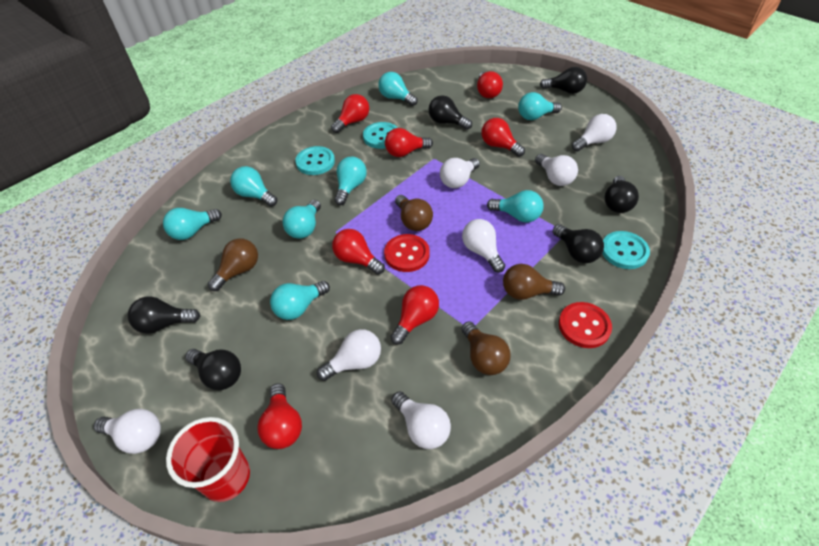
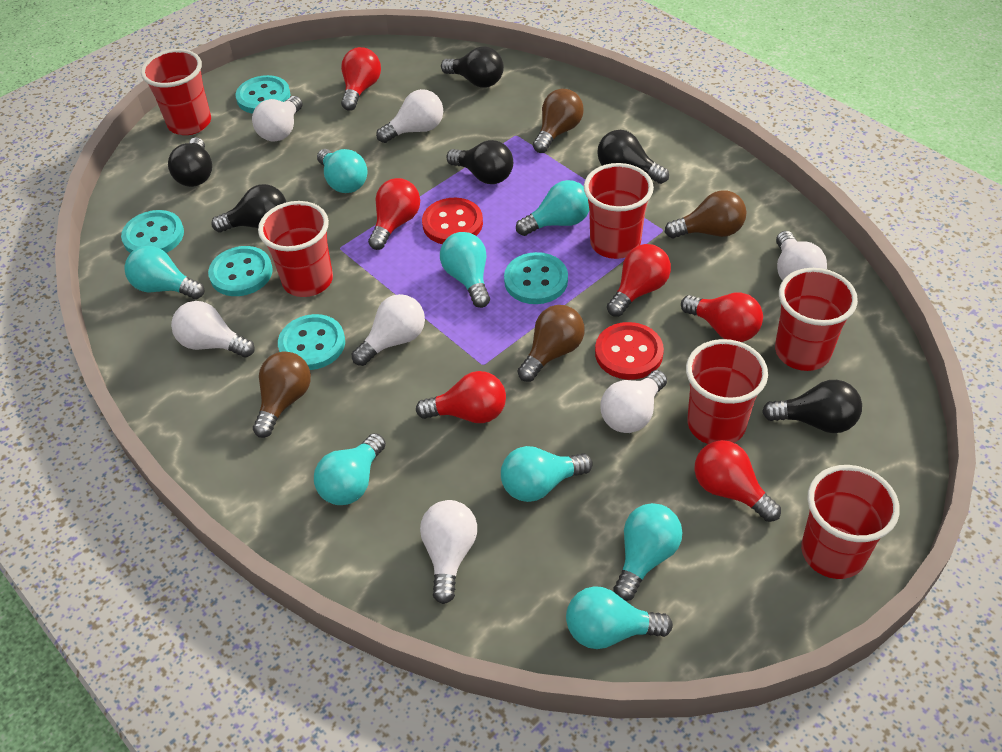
red cup: 1 -> 6
red light bulb: 7 -> 6
turquoise button: 3 -> 5

